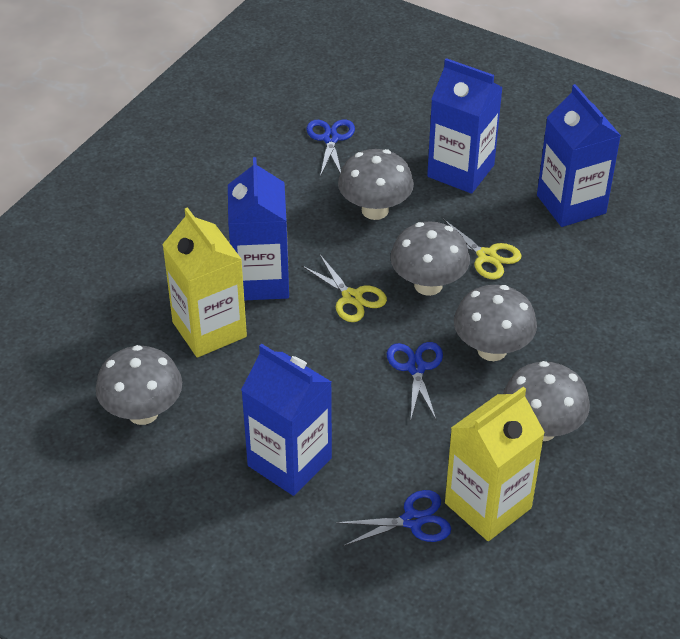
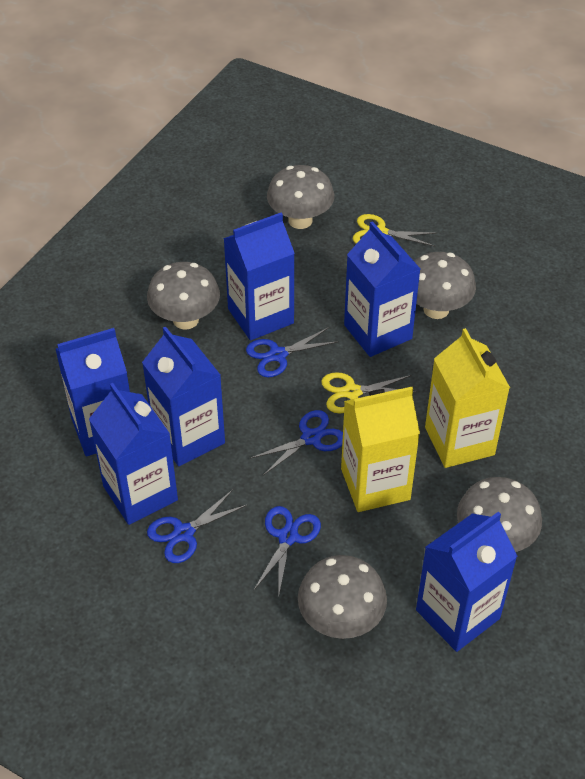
blue carton: 4 -> 6
blue scissors: 3 -> 4

